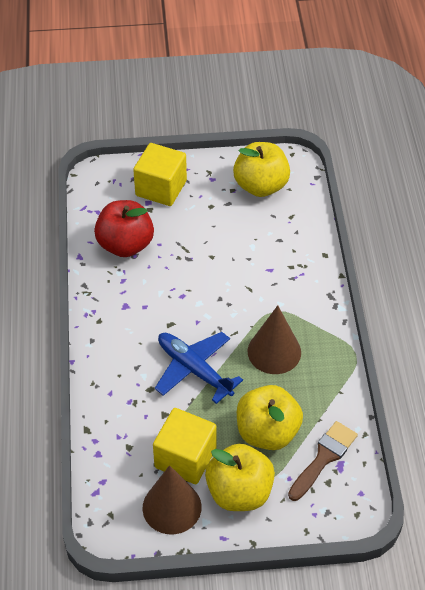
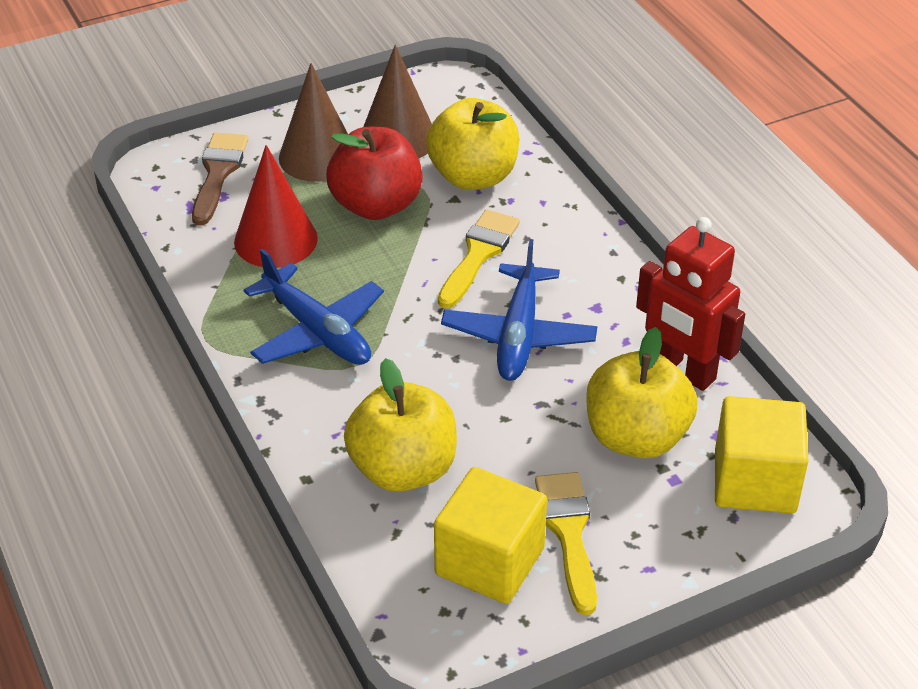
blue plane: 1 -> 2
red cone: 0 -> 1
red robot: 0 -> 1
yellow brush: 0 -> 2

